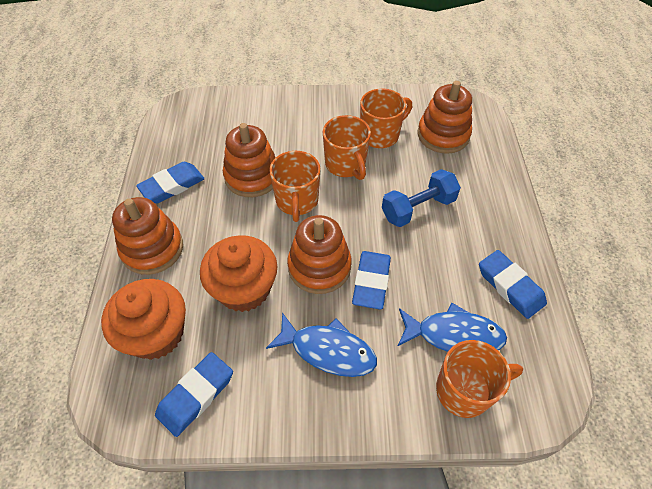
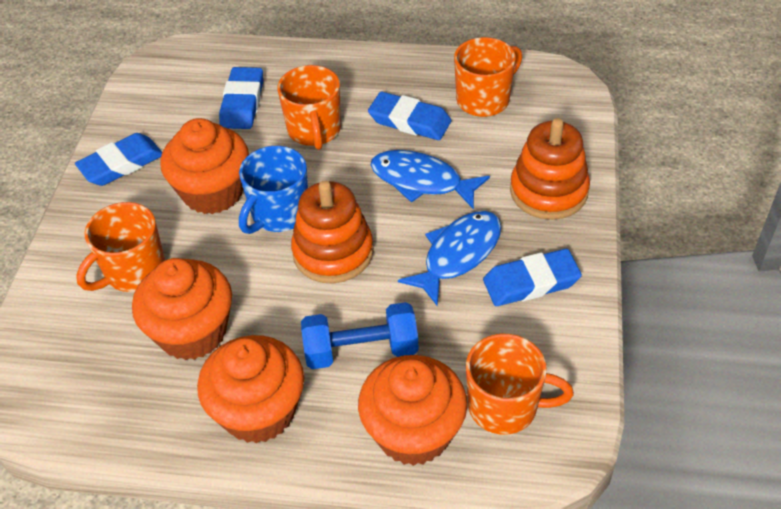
blue mug: 0 -> 1
orange cupcake: 2 -> 4
orange stacking toy: 4 -> 2

